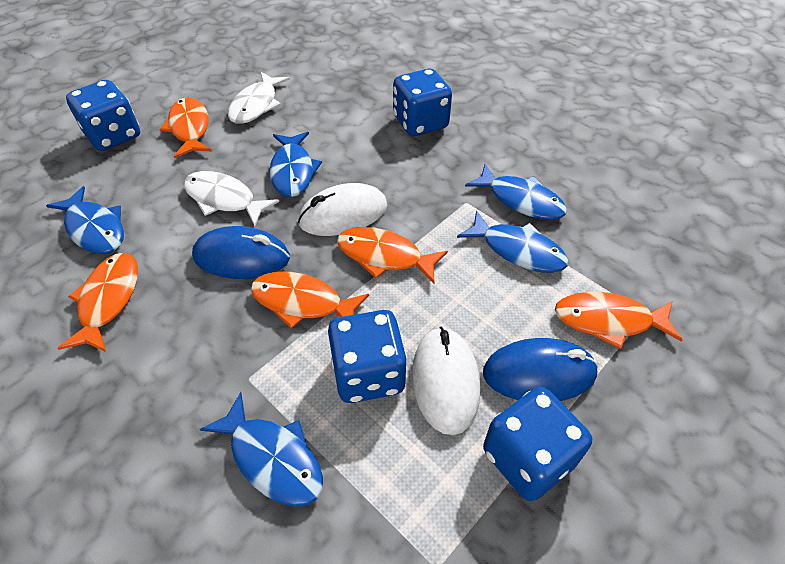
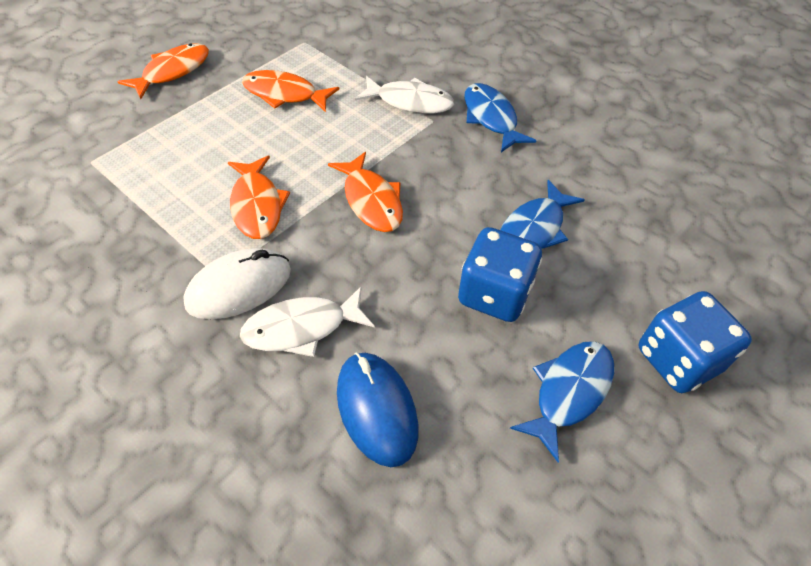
blue dice: 4 -> 2
blue fish: 5 -> 3
blue mouse: 2 -> 1
orange fish: 5 -> 4
white mouse: 2 -> 1

